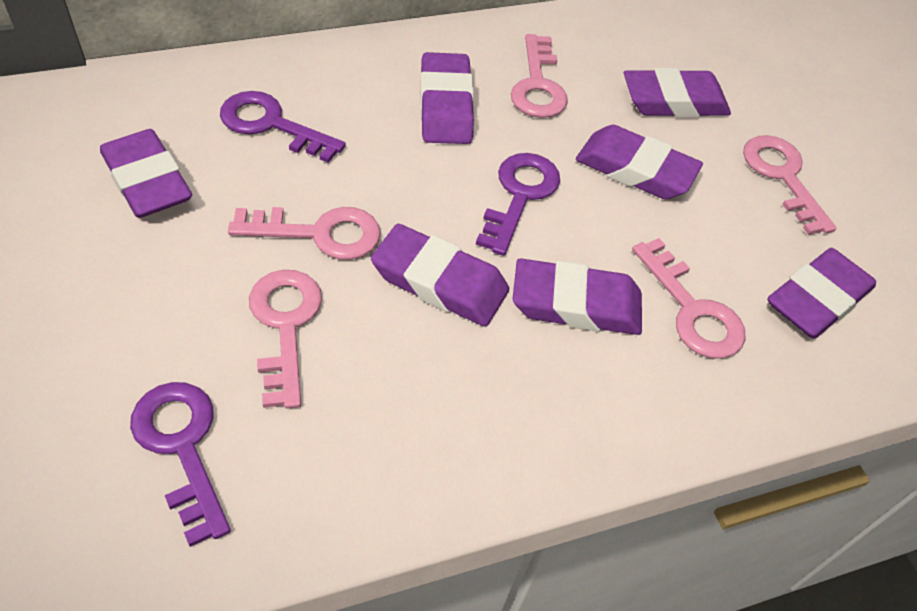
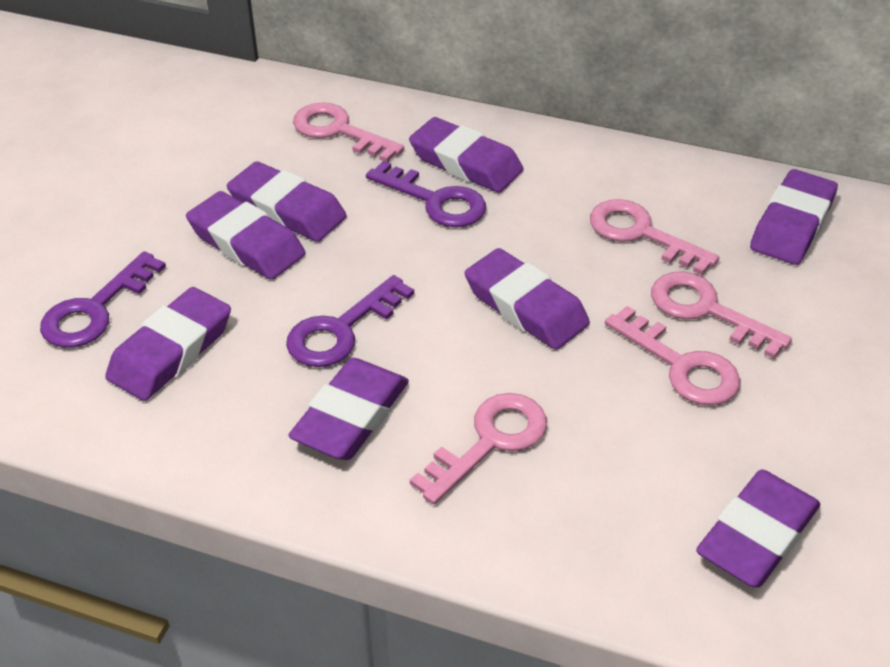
purple eraser: 7 -> 8

